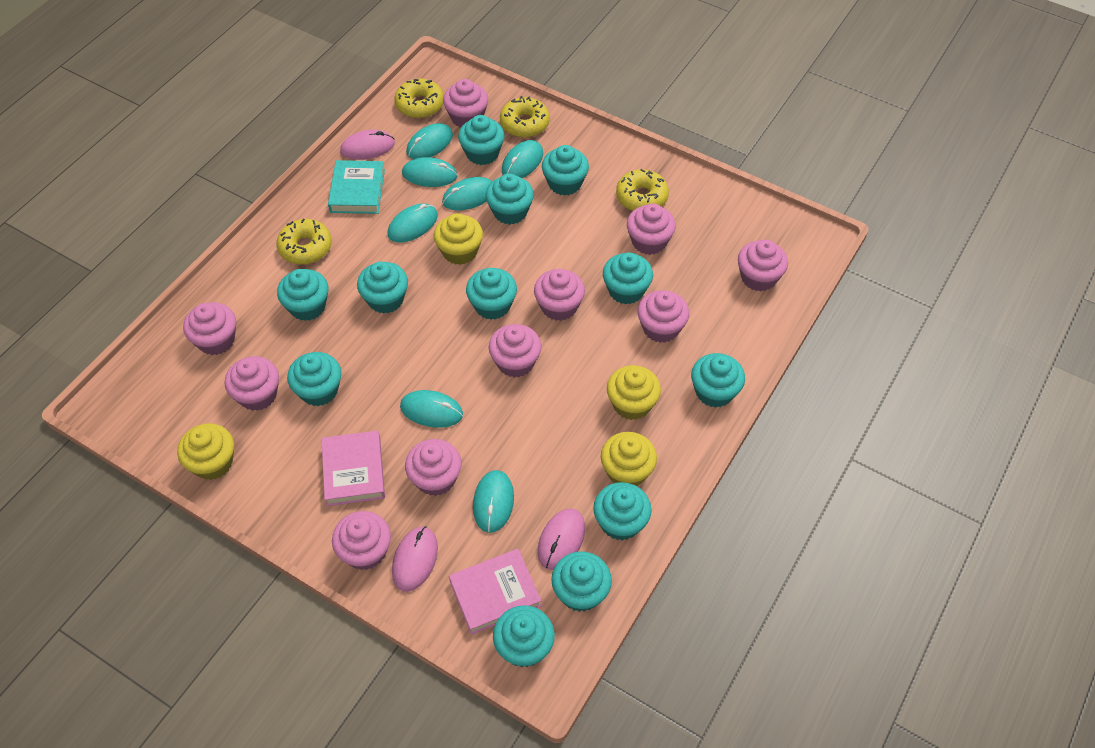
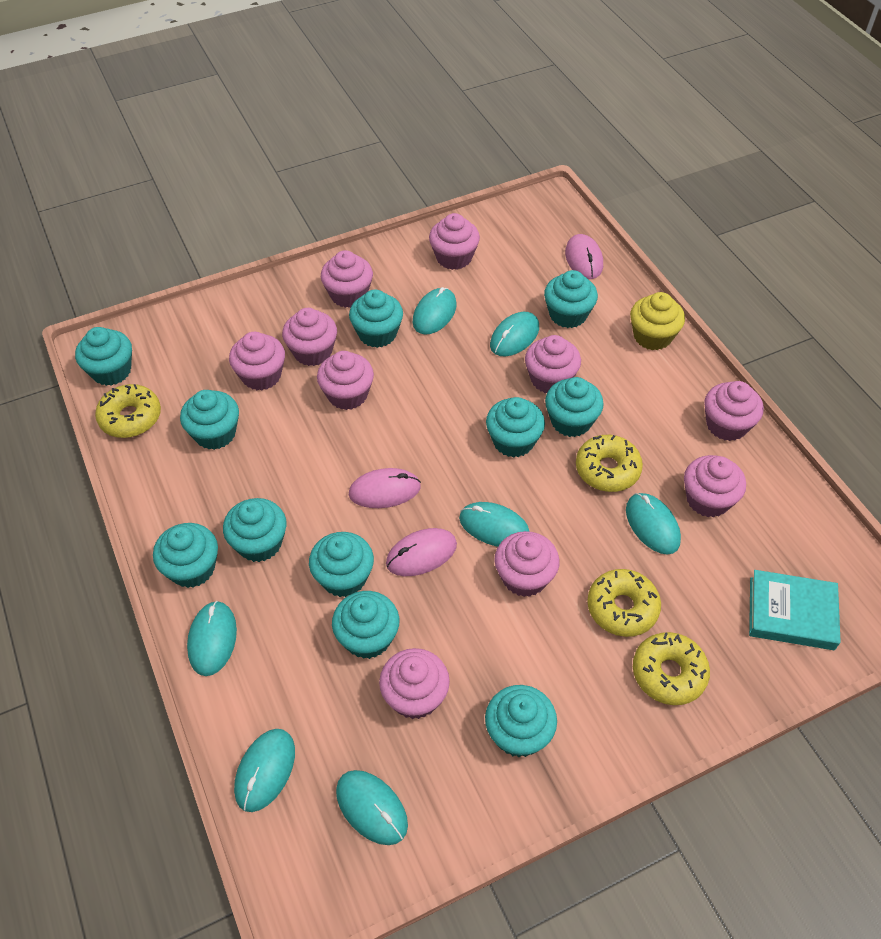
pink book: 2 -> 0
turquoise cupcake: 12 -> 11
yellow cupcake: 4 -> 1

